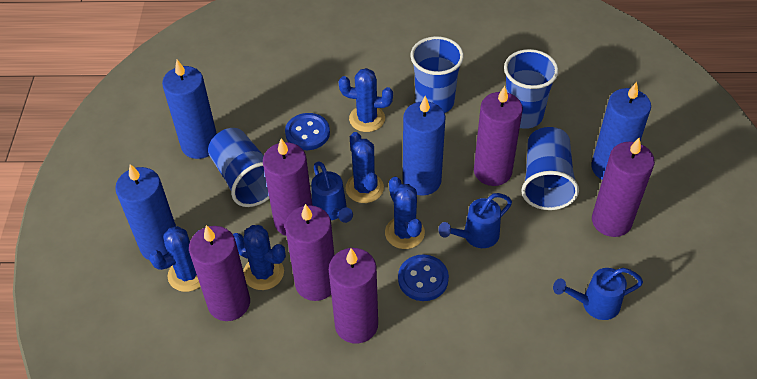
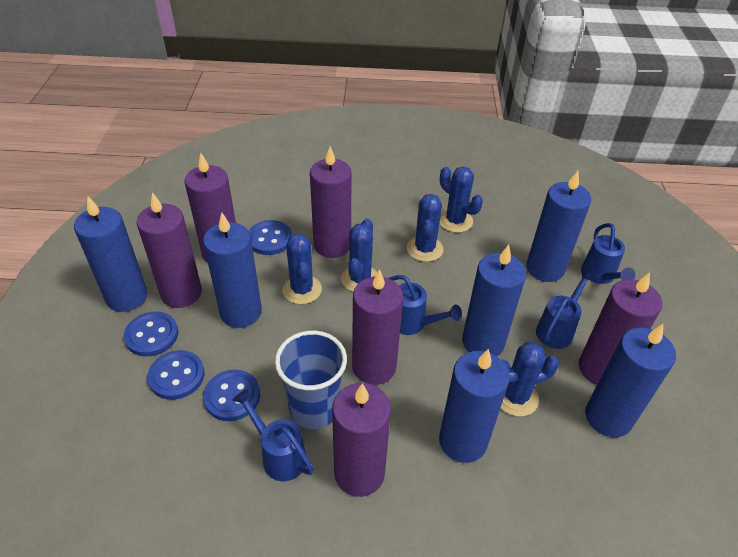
blue button: 2 -> 4
blue candle: 4 -> 6
blue cup: 4 -> 1
blue watering can: 3 -> 4

